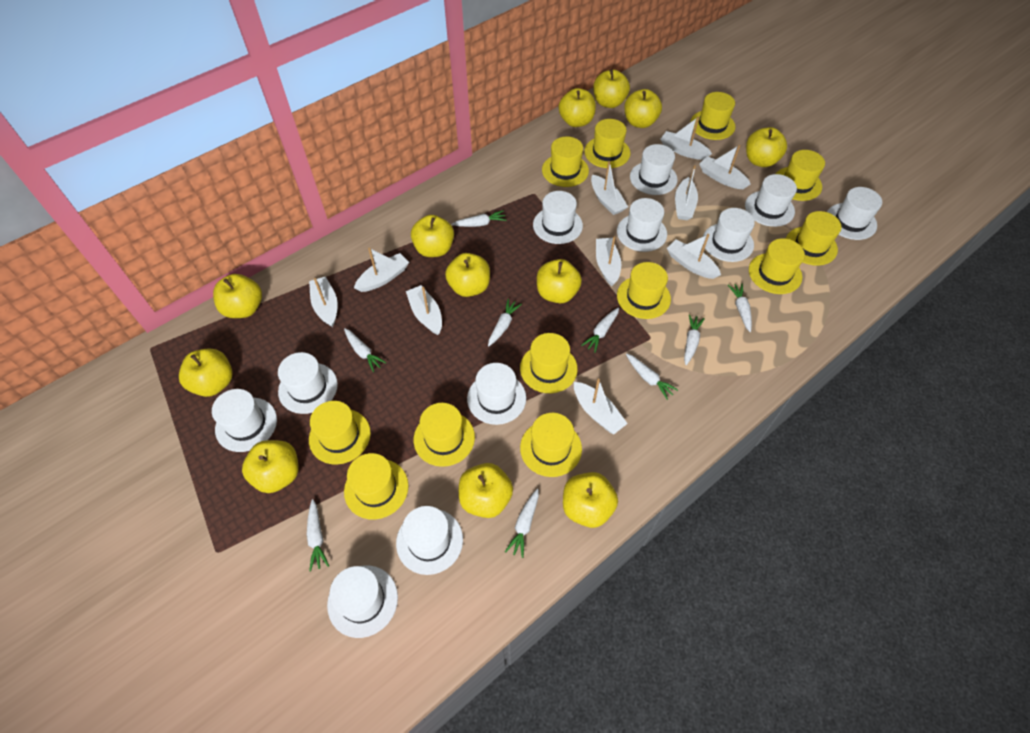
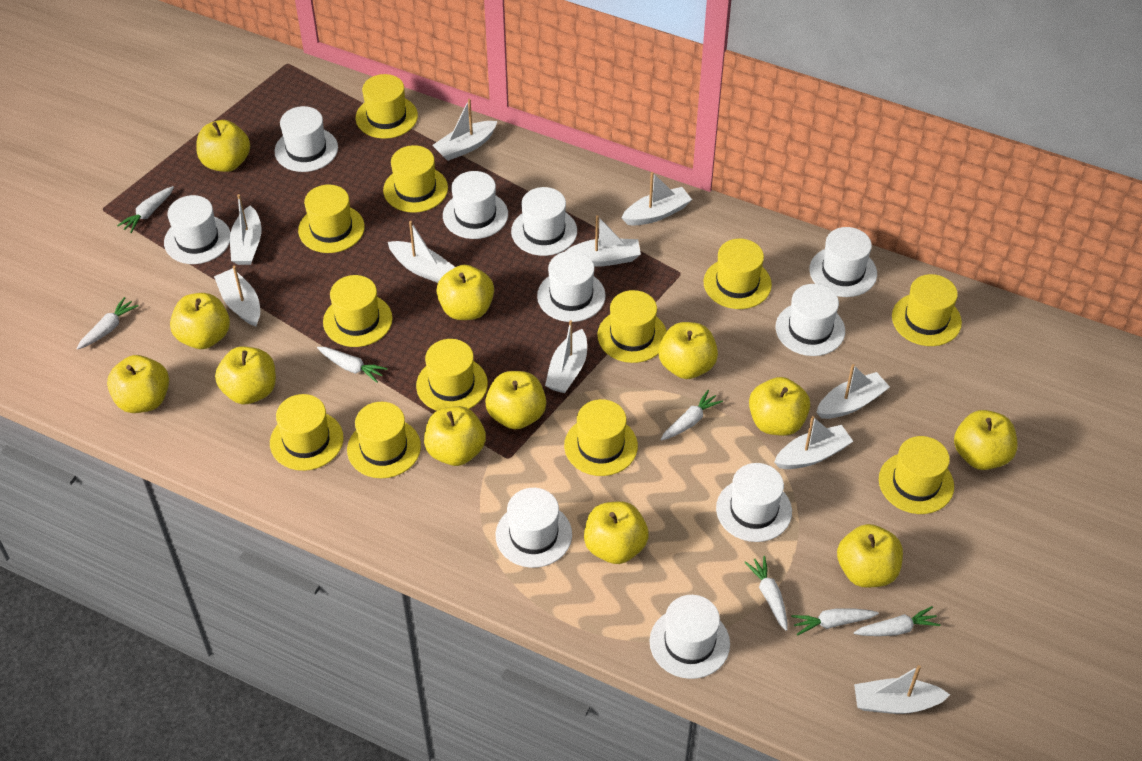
white carrot: 9 -> 7
white hat: 11 -> 10

